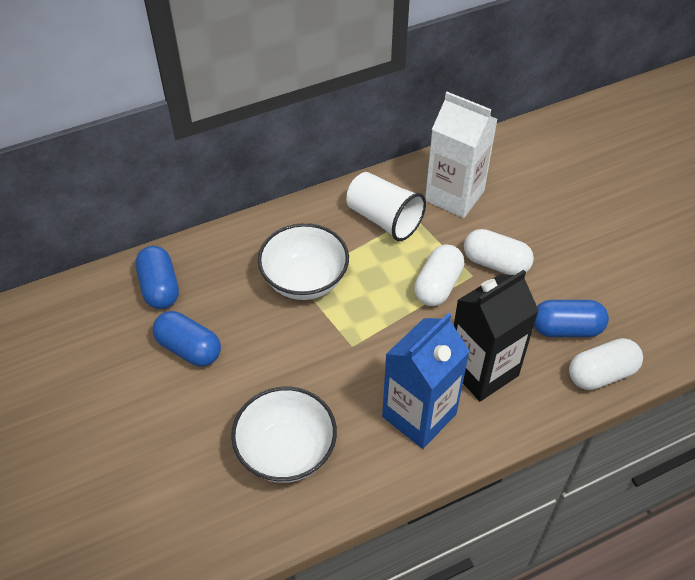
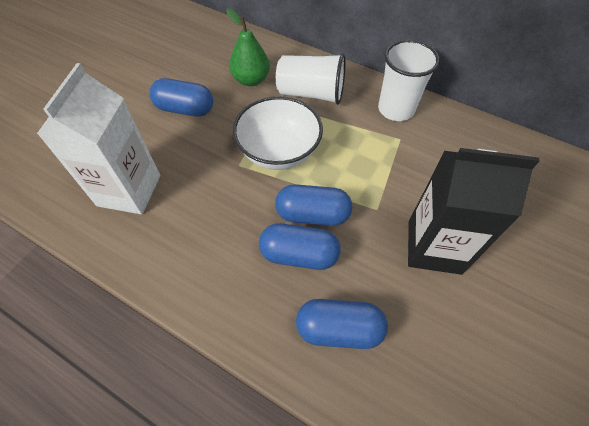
blue capsule: 3 -> 4
blue carton: 1 -> 0
green pear: 0 -> 1
white bowl: 2 -> 1
white capsule: 3 -> 0
white cup: 1 -> 2

